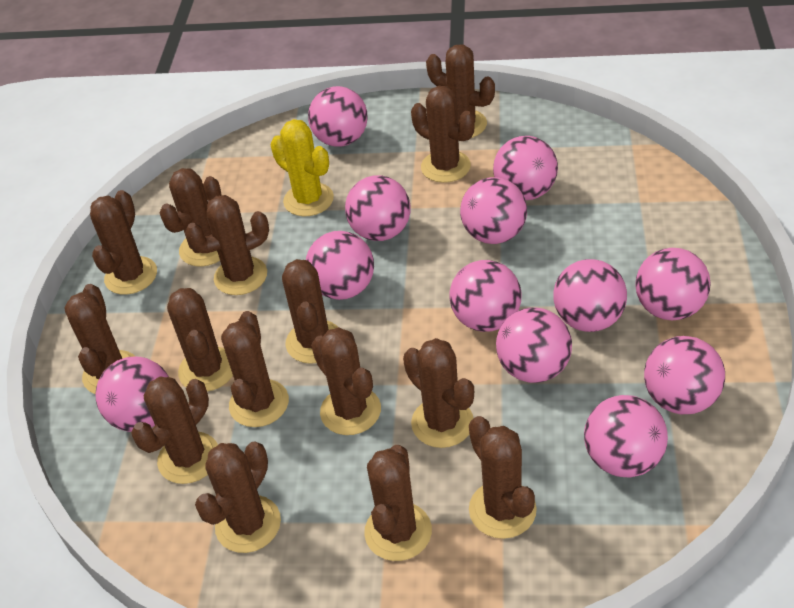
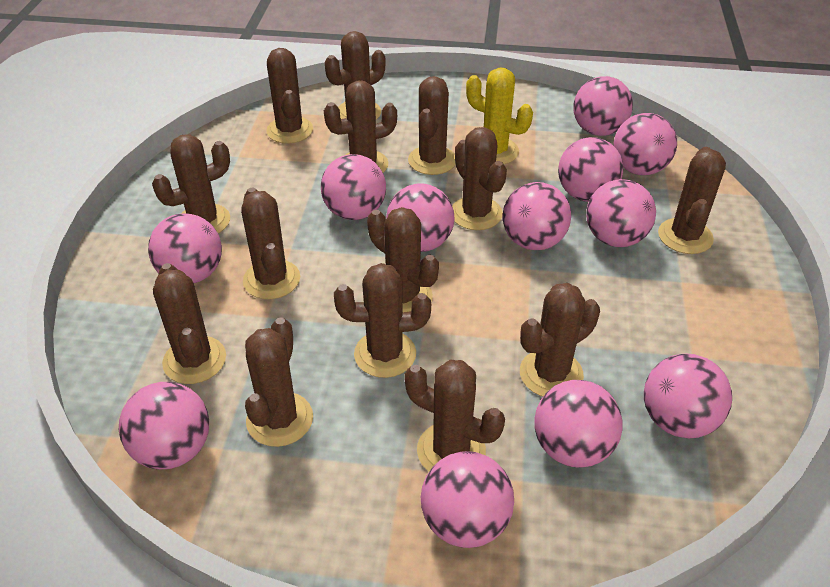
brown cactus: 15 -> 14

